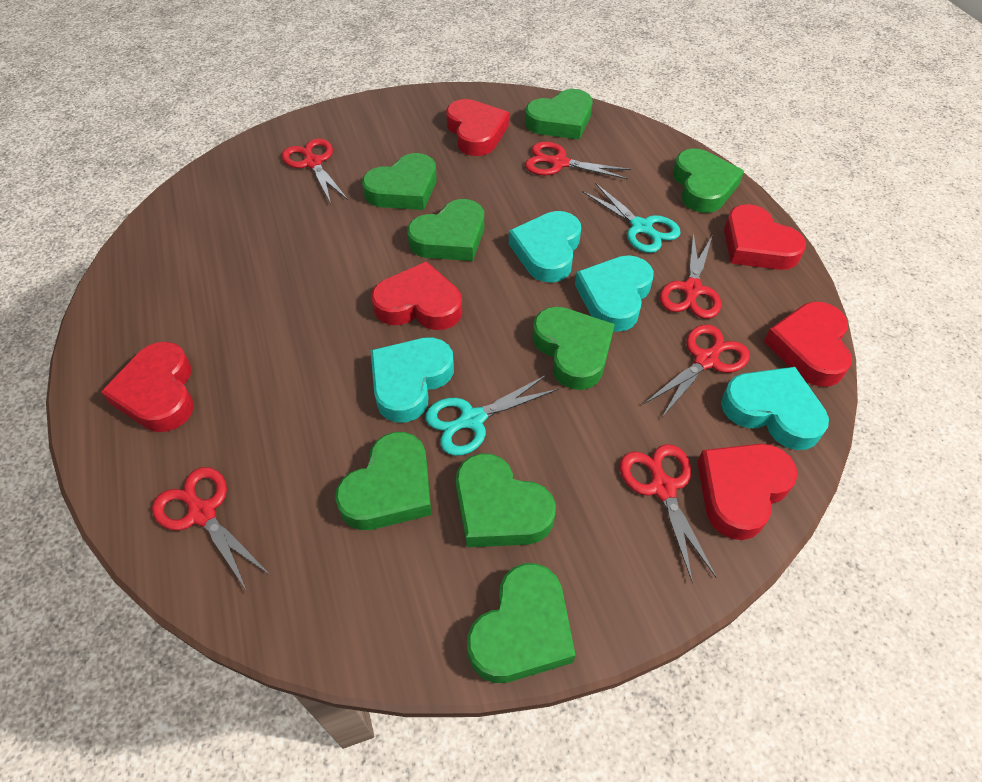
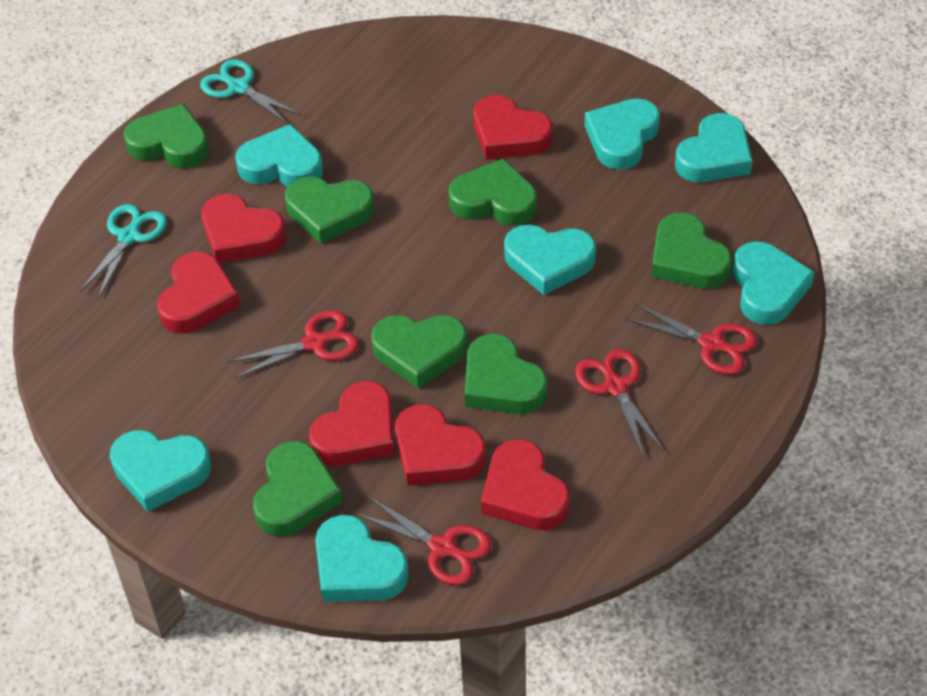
green heart: 8 -> 7
red scissors: 6 -> 4
turquoise heart: 4 -> 7

